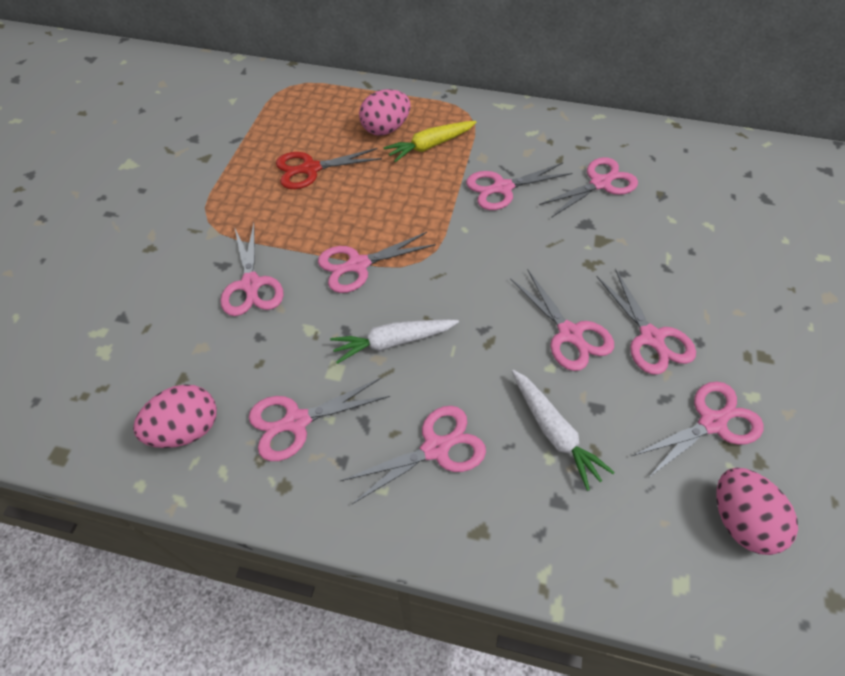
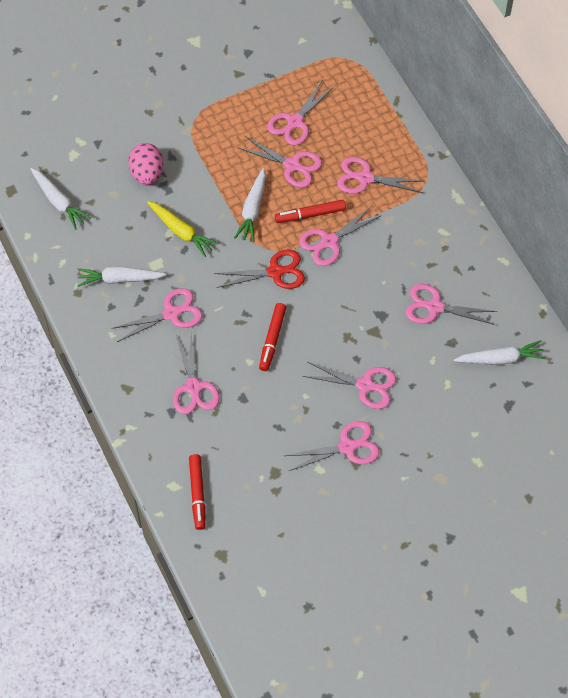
pink egg: 3 -> 1
red marker: 0 -> 3
white carrot: 2 -> 4

